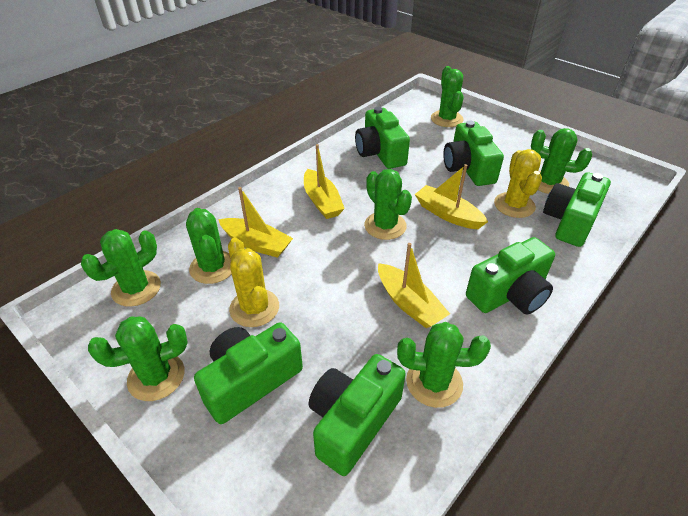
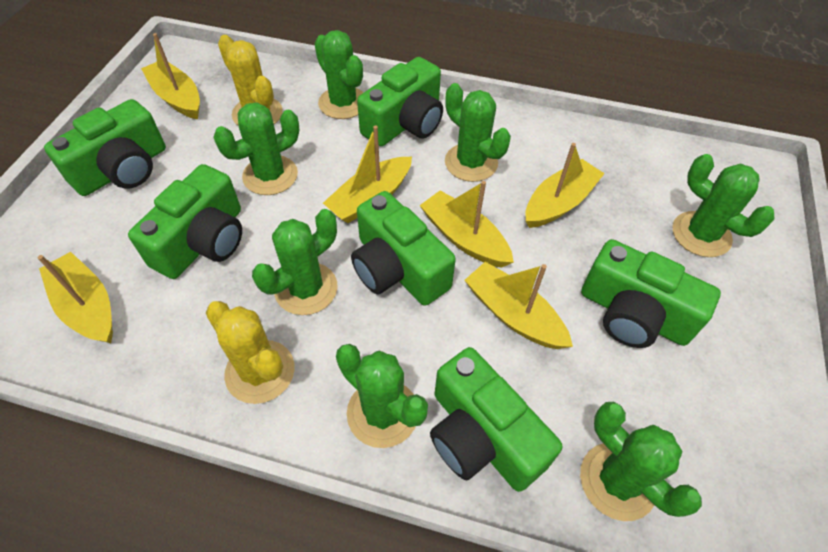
yellow boat: 4 -> 6

